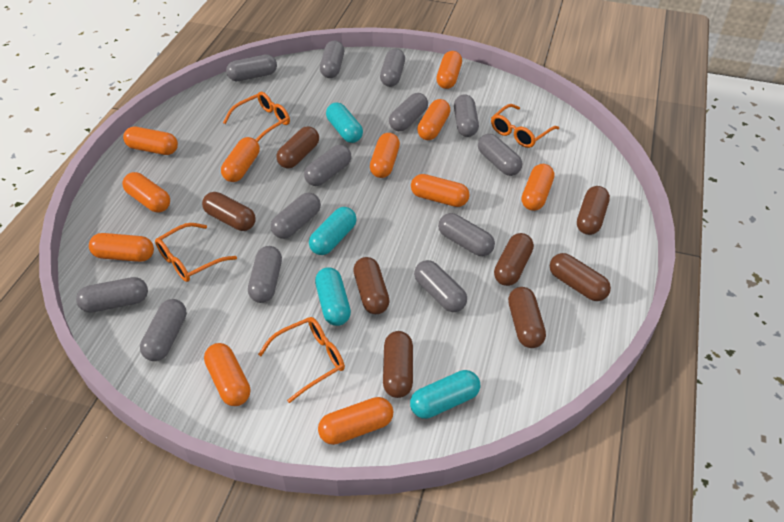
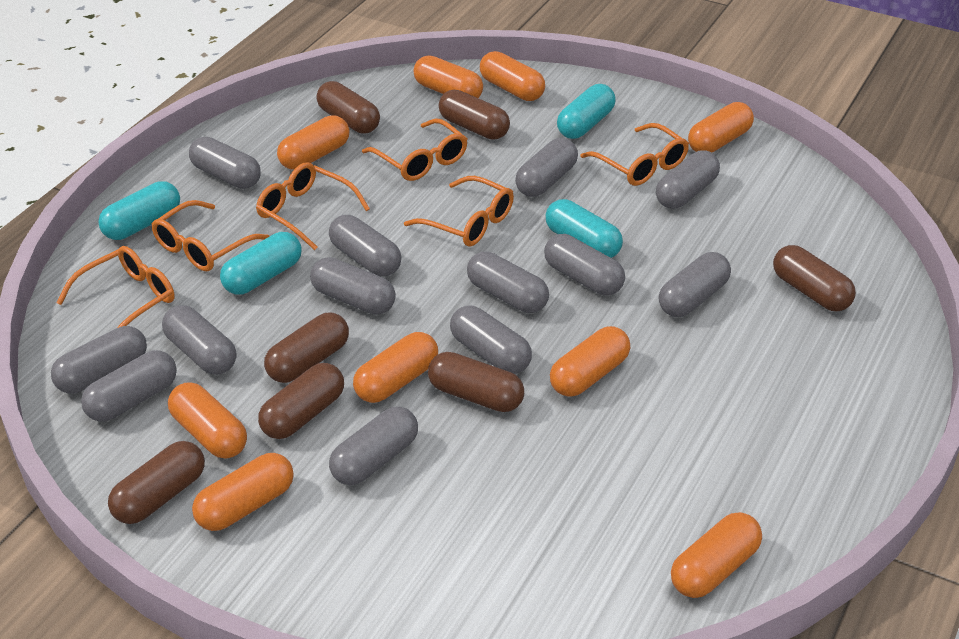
brown capsule: 8 -> 7
orange capsule: 11 -> 9
orange glasses: 4 -> 6

